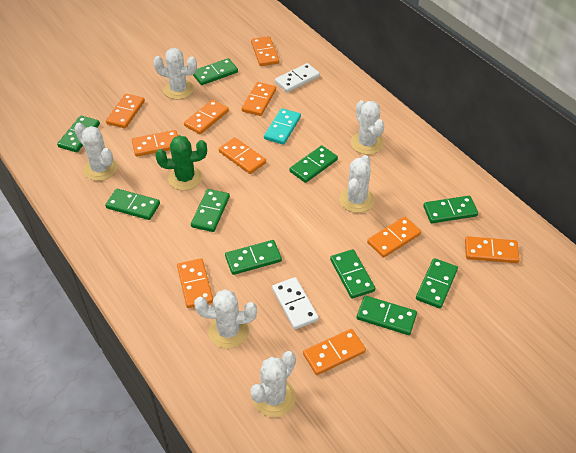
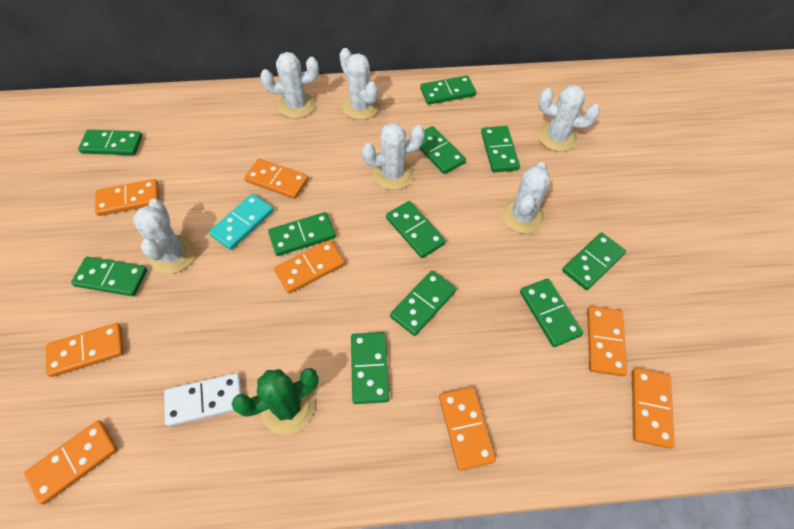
green domino: 10 -> 11
orange domino: 10 -> 8
white domino: 2 -> 1

